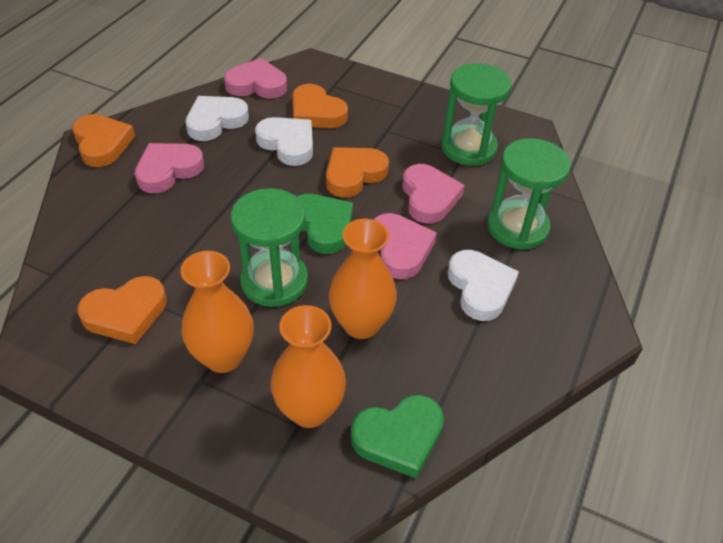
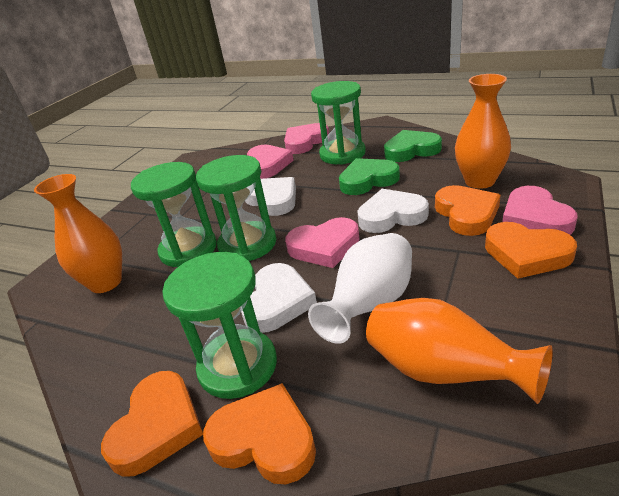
green hourglass: 3 -> 4
white vase: 0 -> 1

